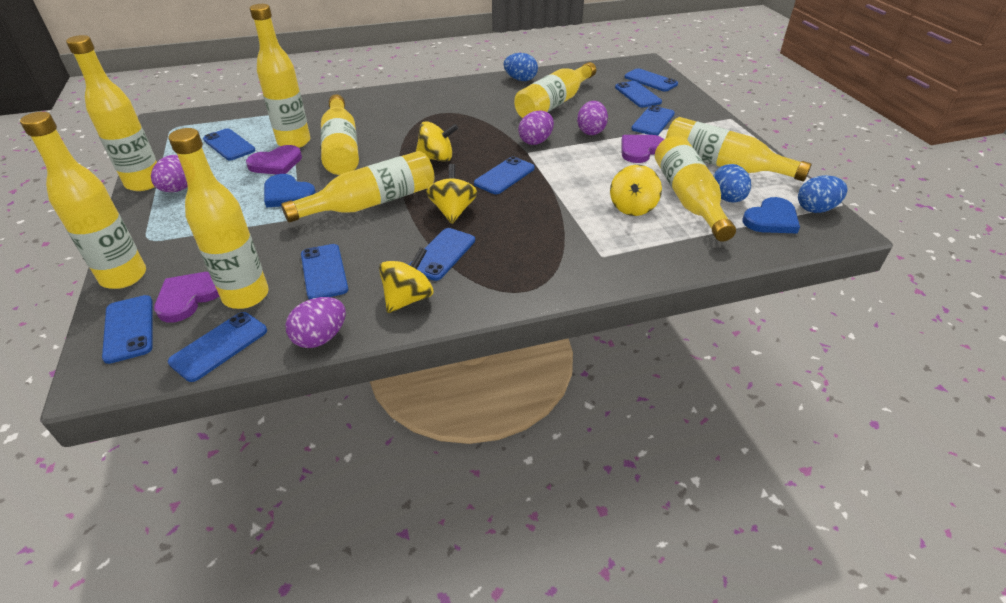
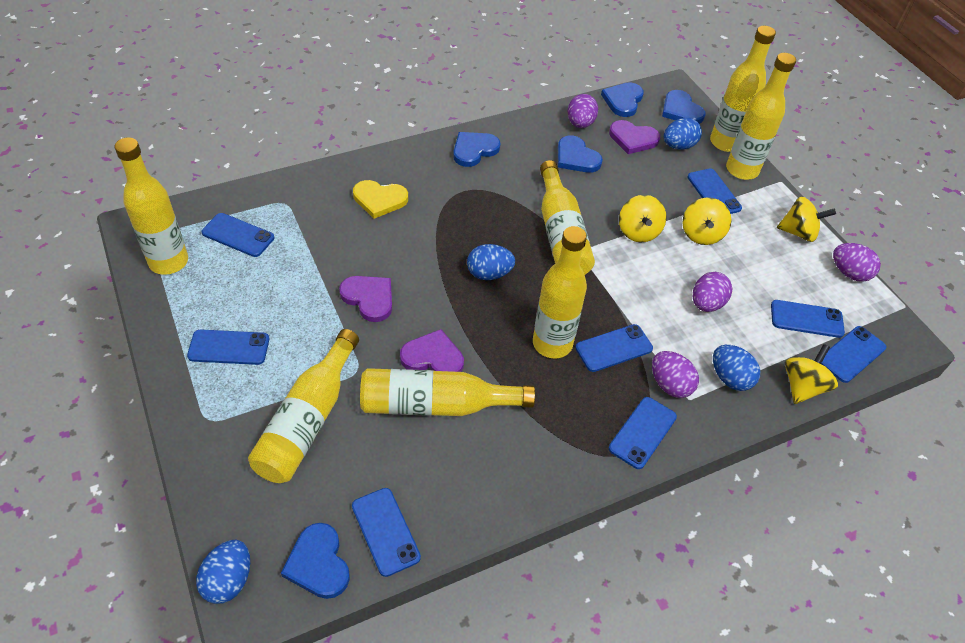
blue egg: 3 -> 4
blue heart: 2 -> 5
blue phone: 9 -> 8
yellow bottle: 9 -> 7
yellow heart: 0 -> 1

